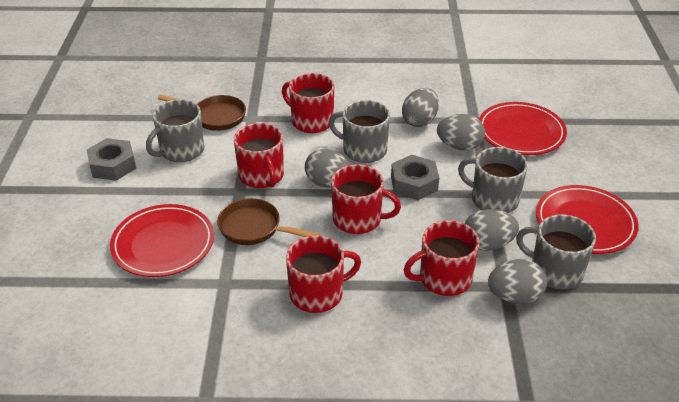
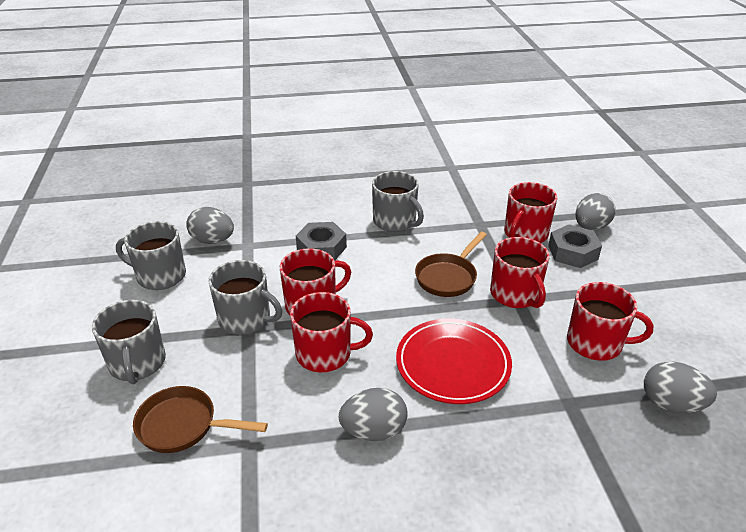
grey egg: 5 -> 4
red plate: 3 -> 1

